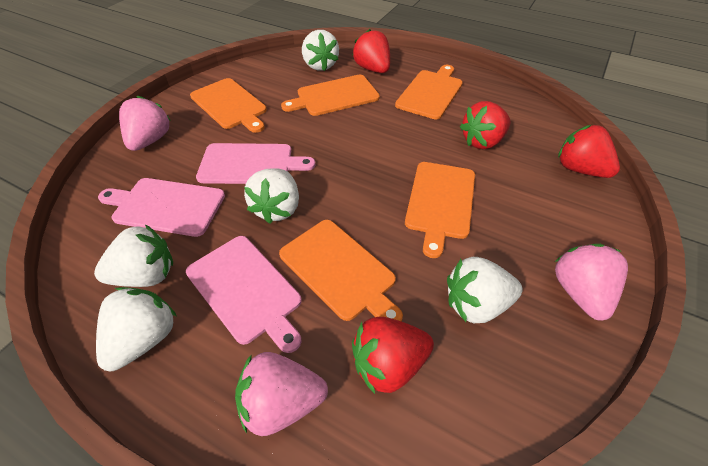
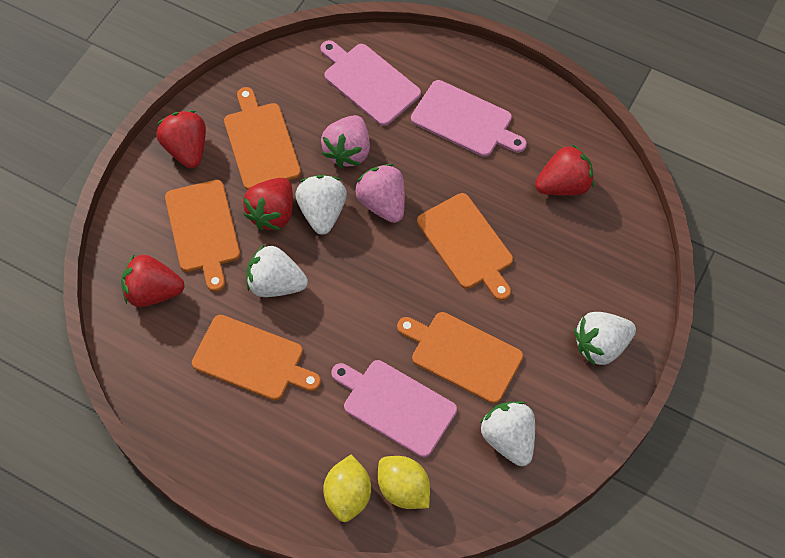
pink strawberry: 3 -> 2
white strawberry: 5 -> 4
yellow lemon: 0 -> 2

